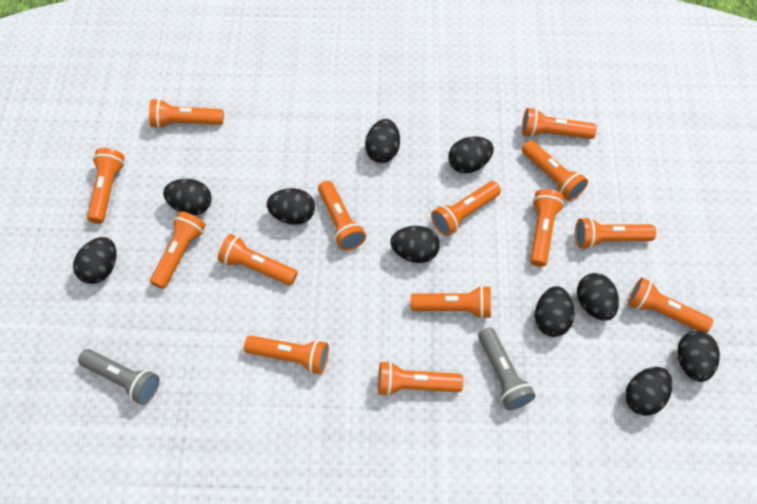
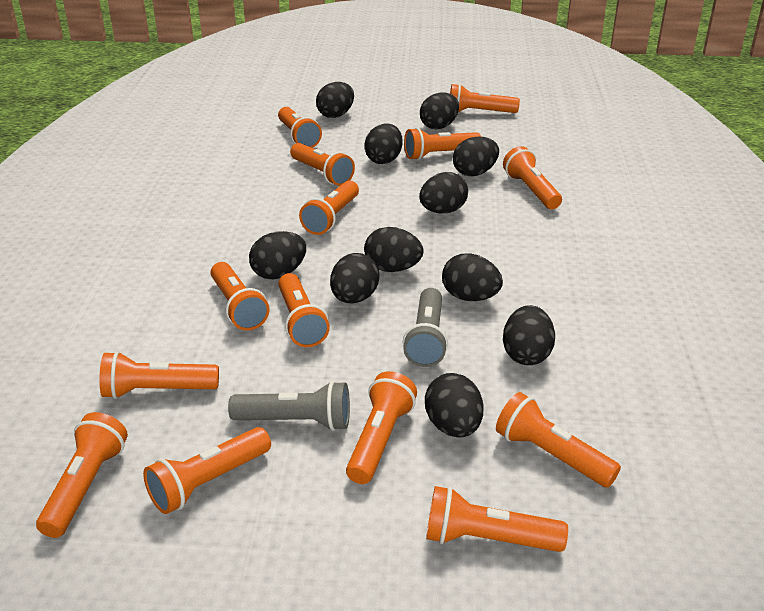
black egg: 10 -> 11

